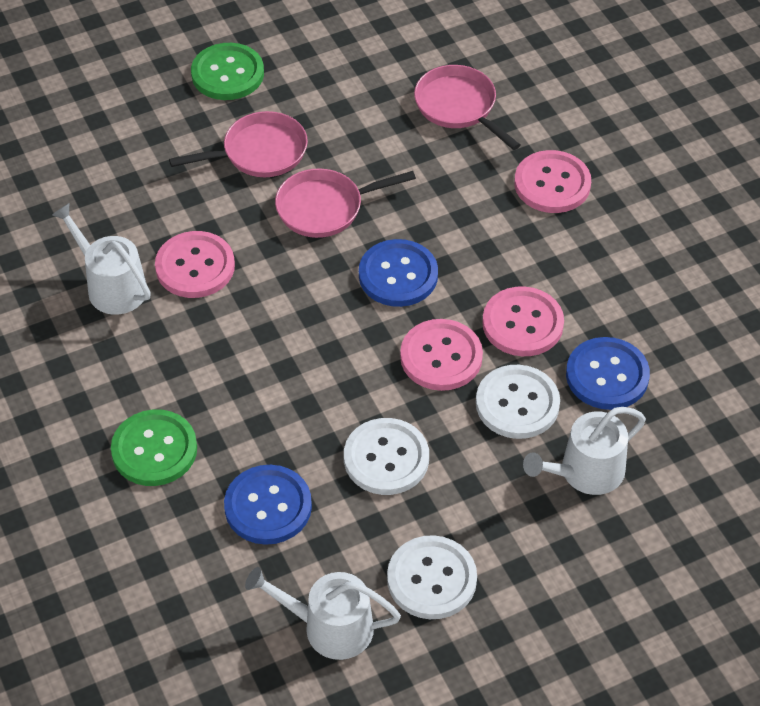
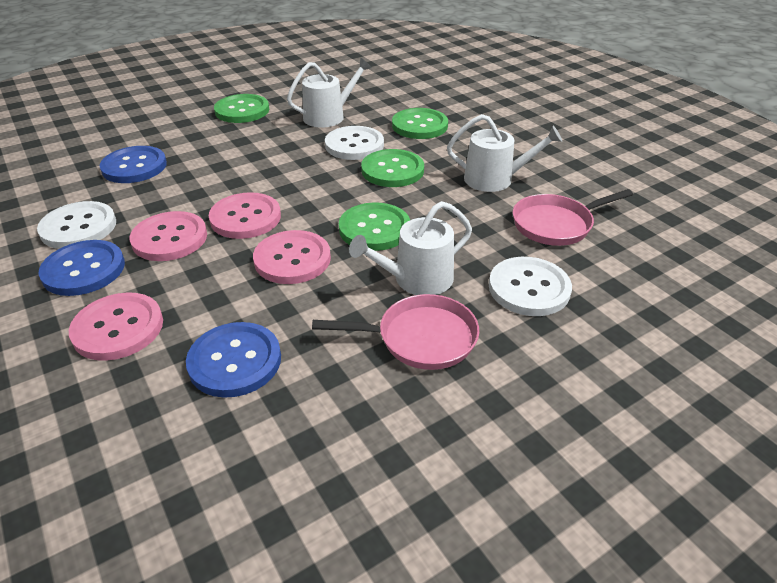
green button: 2 -> 4
pink pan: 3 -> 2

